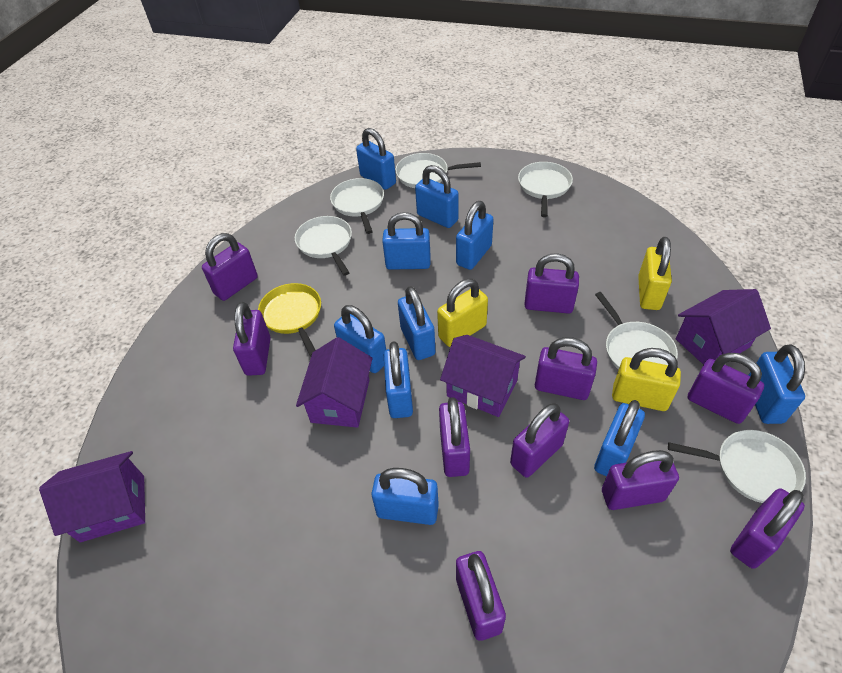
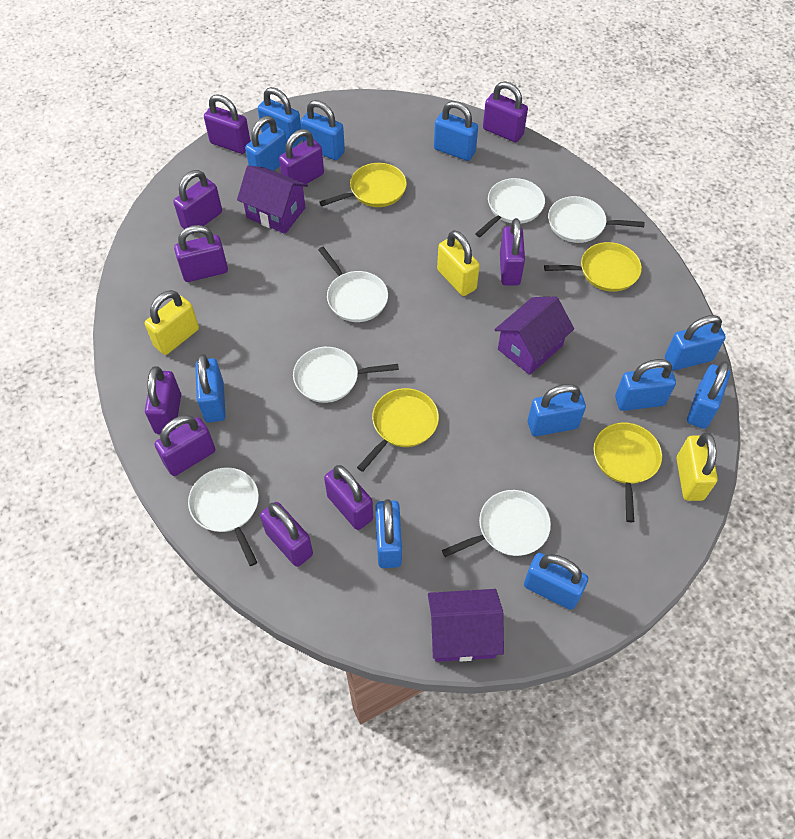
blue padlock: 10 -> 11
purple house: 4 -> 3
yellow pan: 1 -> 4

